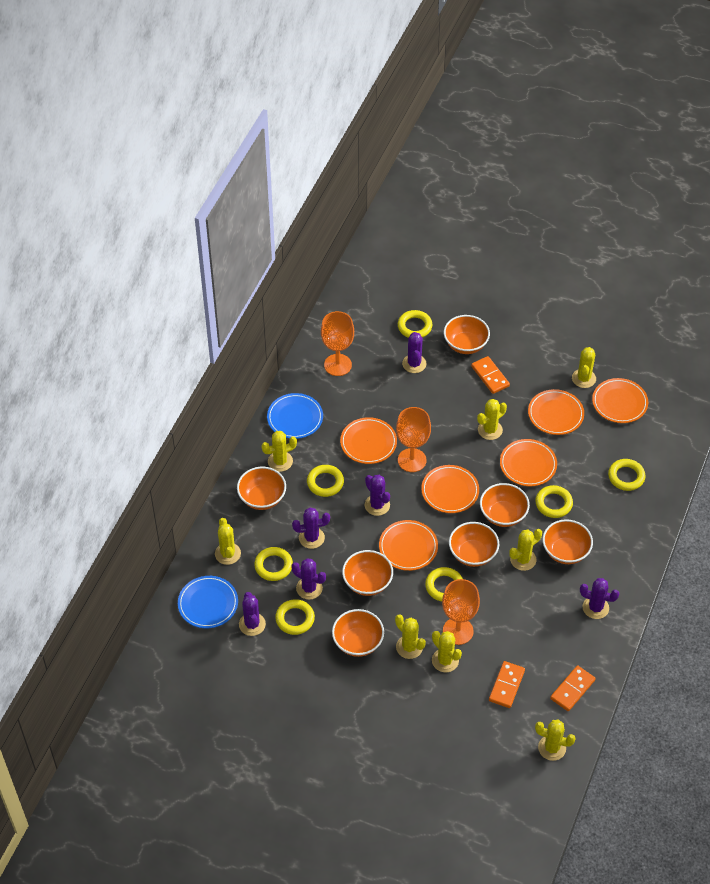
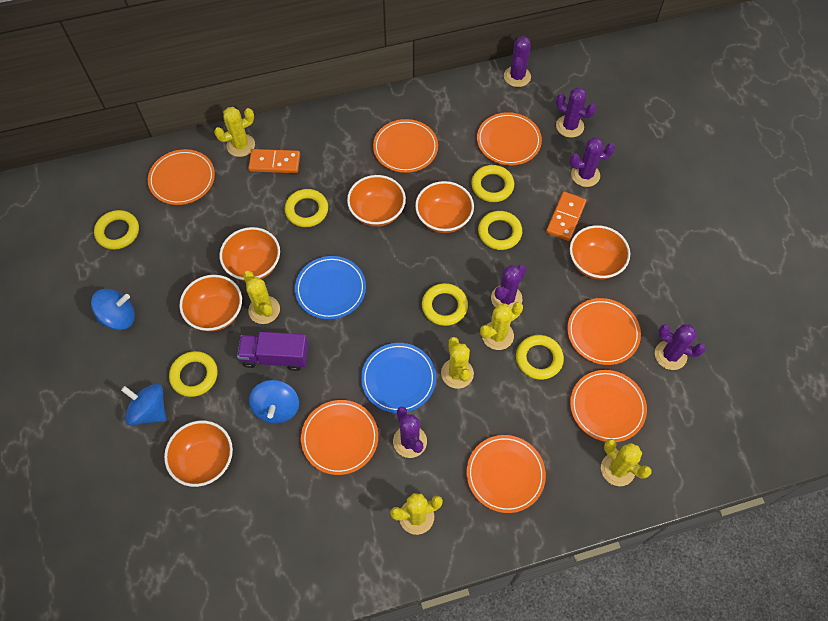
blue spinning top: 0 -> 3
orange bowl: 7 -> 6
orange domino: 3 -> 2
orange goblet: 3 -> 0
orange plate: 6 -> 7
purple truck: 0 -> 1
yellow cactus: 8 -> 6

